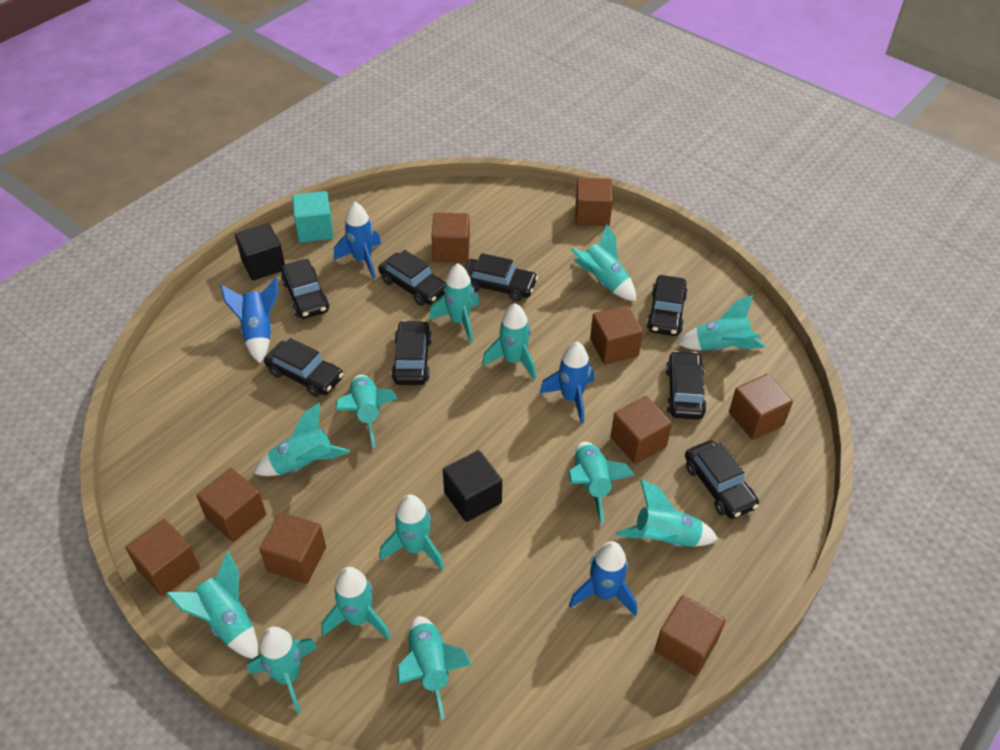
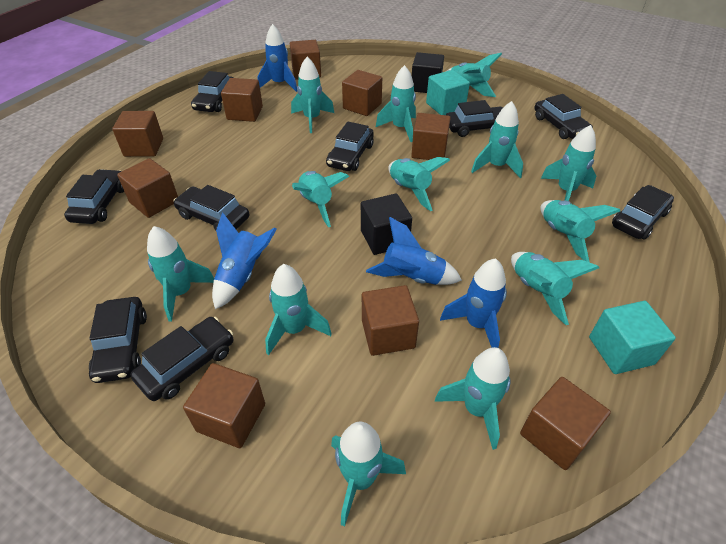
black car: 8 -> 9
turquoise cube: 1 -> 2

